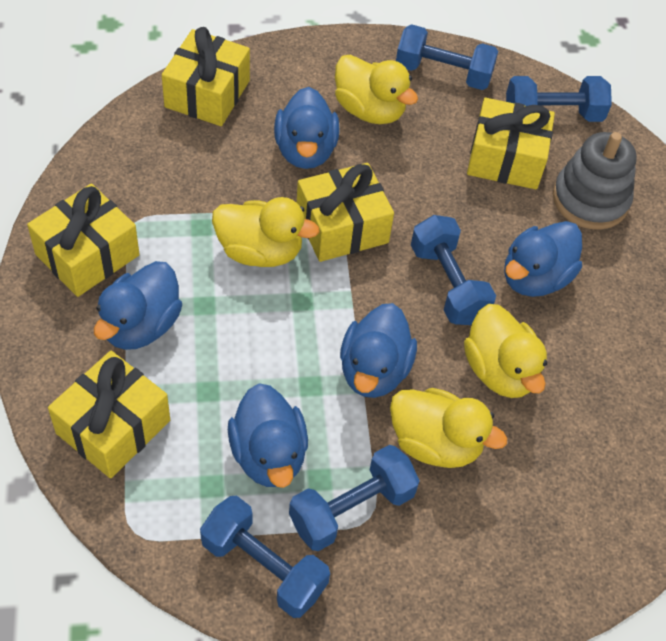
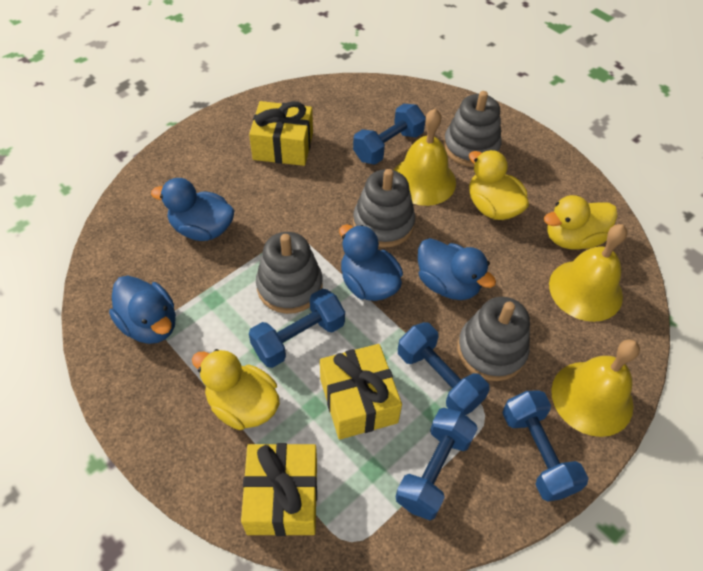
blue duck: 5 -> 4
grey stacking toy: 1 -> 4
yellow bell: 0 -> 3
yellow duck: 4 -> 3
yellow gift: 5 -> 3

